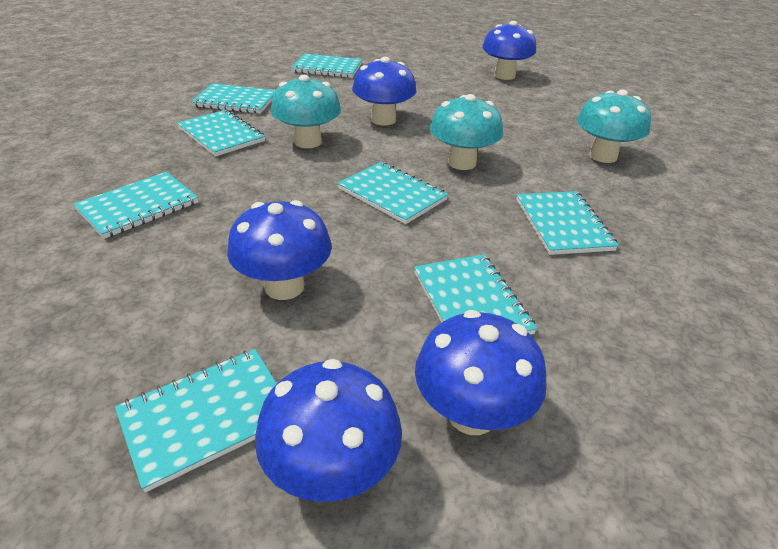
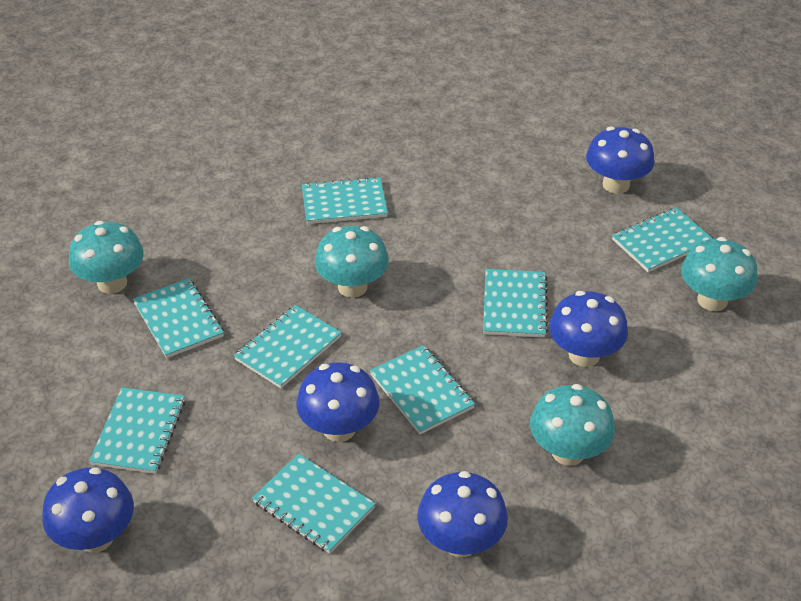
turquoise mushroom: 3 -> 4

